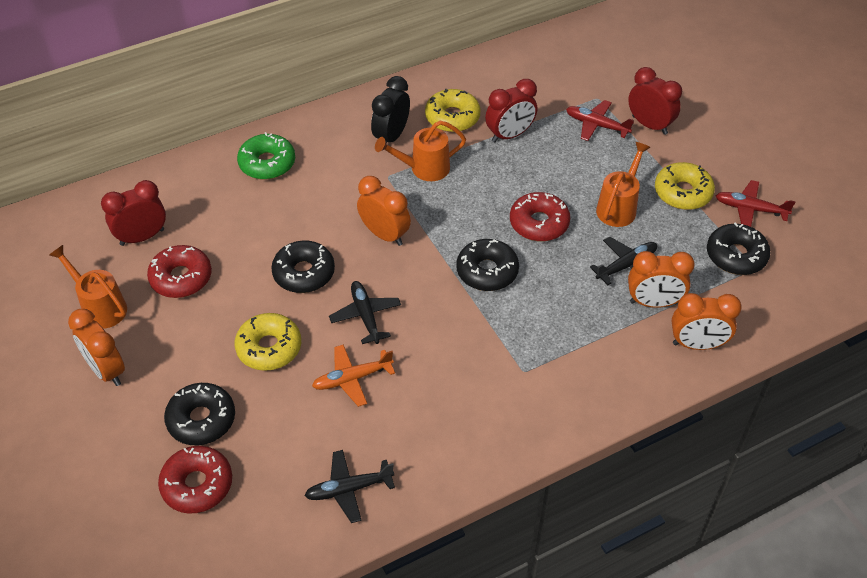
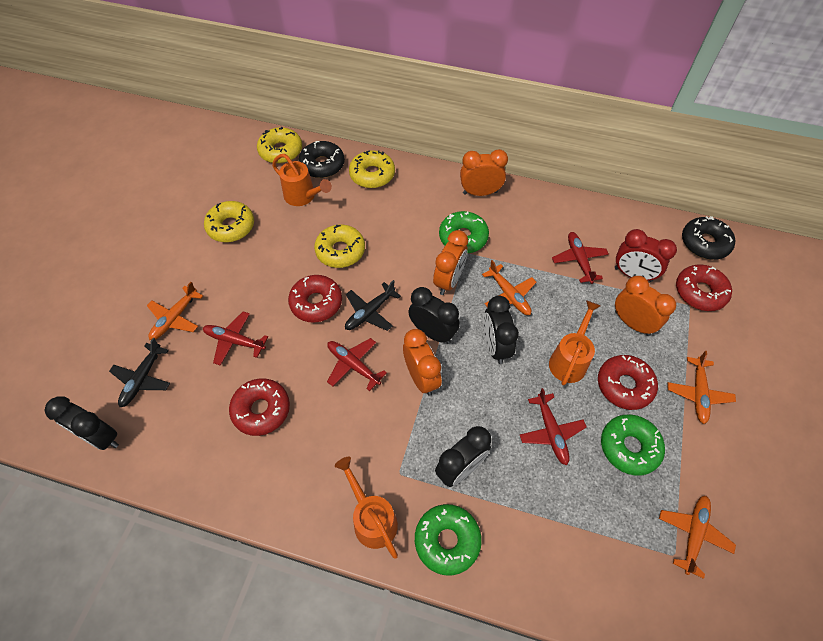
black clock: 1 -> 4
black donut: 4 -> 2
black plane: 3 -> 2
green donut: 1 -> 3
orange plane: 1 -> 4
red clock: 3 -> 1
red donut: 3 -> 4
red plane: 2 -> 4
yellow donut: 3 -> 4

